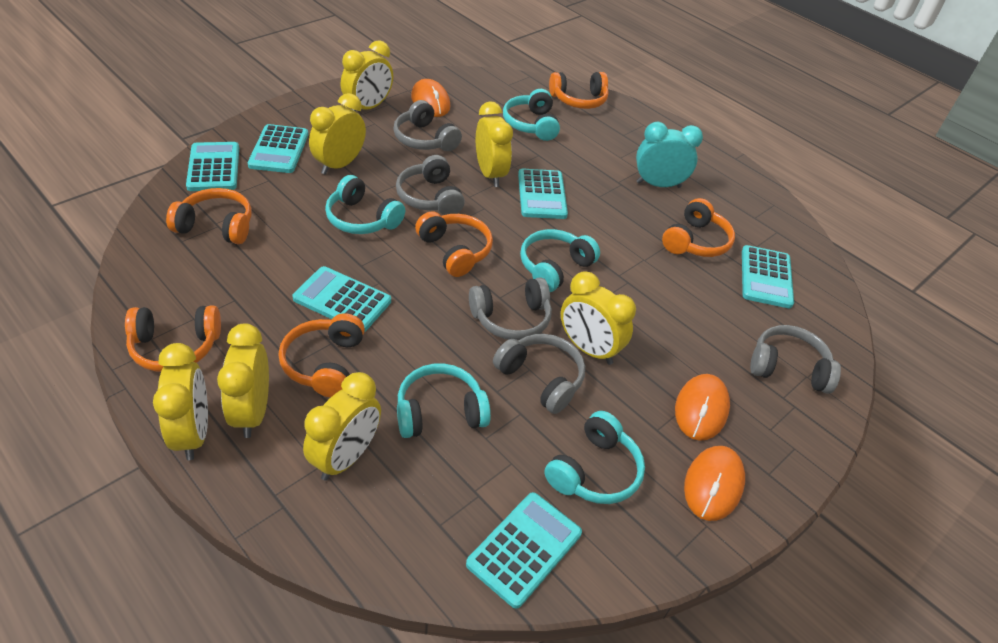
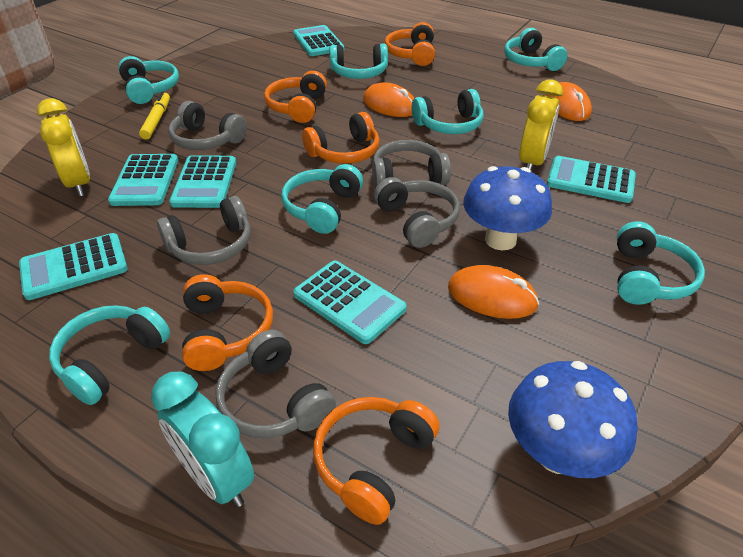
blue mushroom: 0 -> 2
orange headphones: 6 -> 5
turquoise headphones: 5 -> 7
yellow clock: 7 -> 2
yellow marker: 0 -> 1

